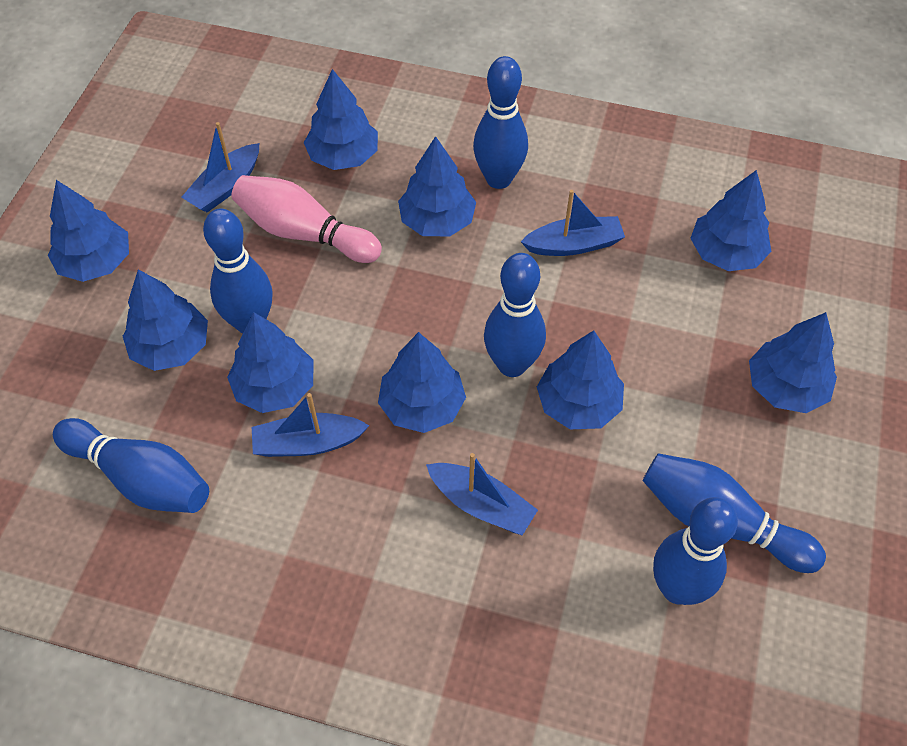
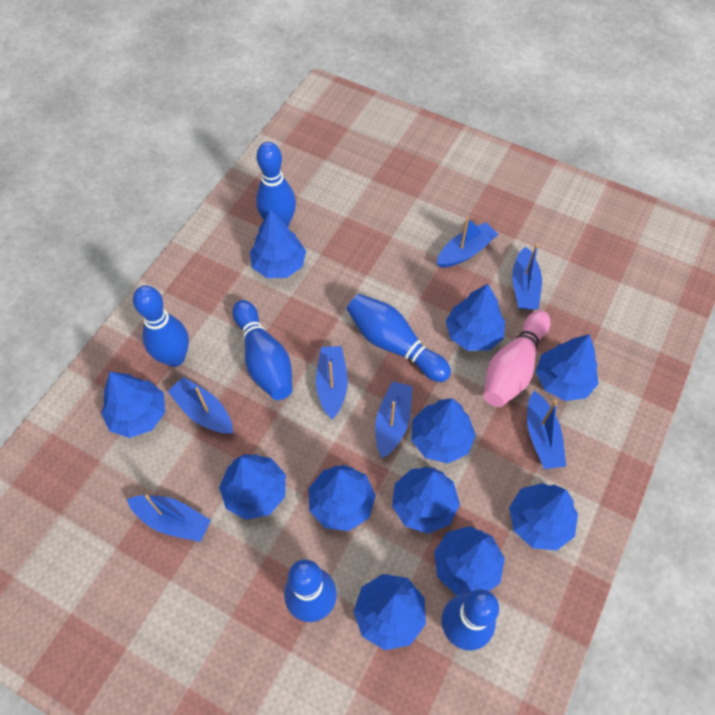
blue boat: 4 -> 7
blue tree: 9 -> 11

